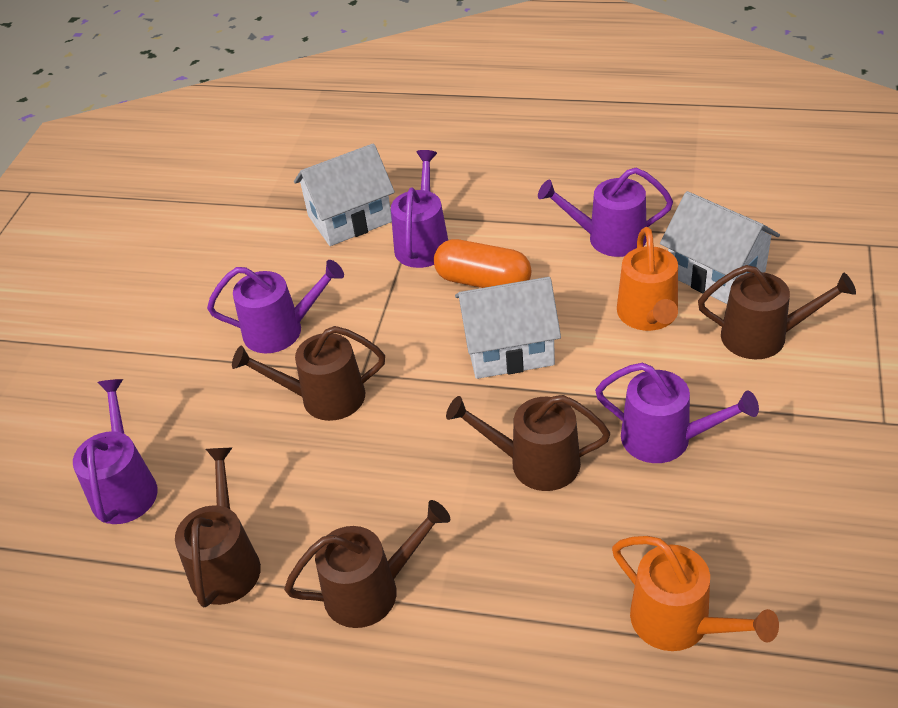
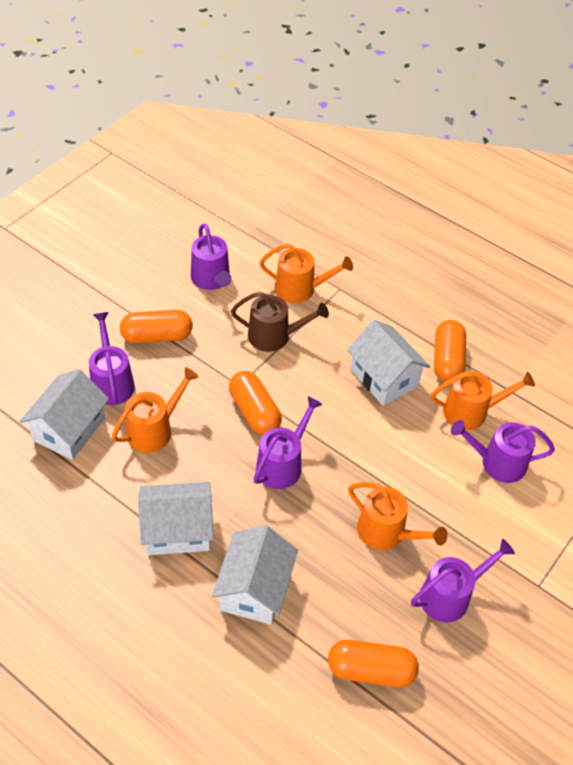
brown watering can: 5 -> 1
orange capsule: 1 -> 4
orange watering can: 2 -> 4
white house: 3 -> 4

